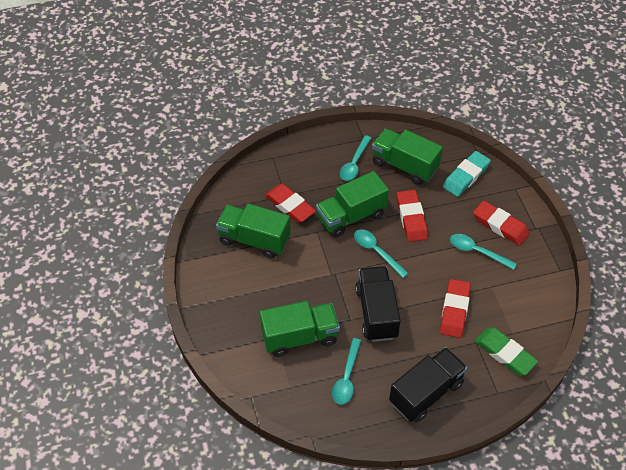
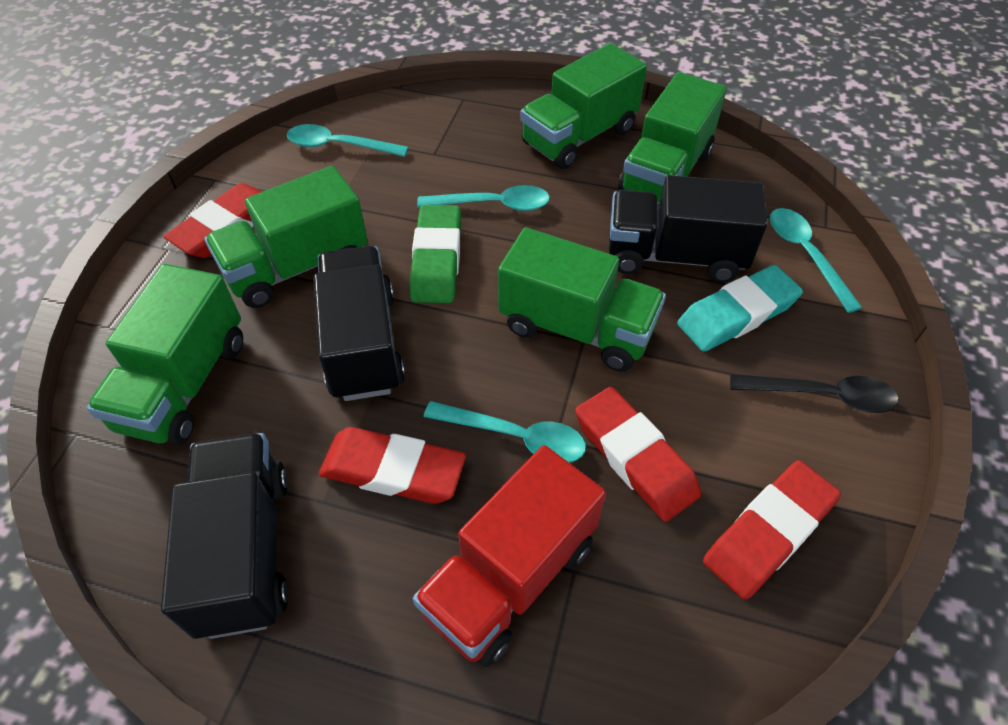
black spoon: 0 -> 1
black truck: 2 -> 3
green truck: 4 -> 5
red truck: 0 -> 1

